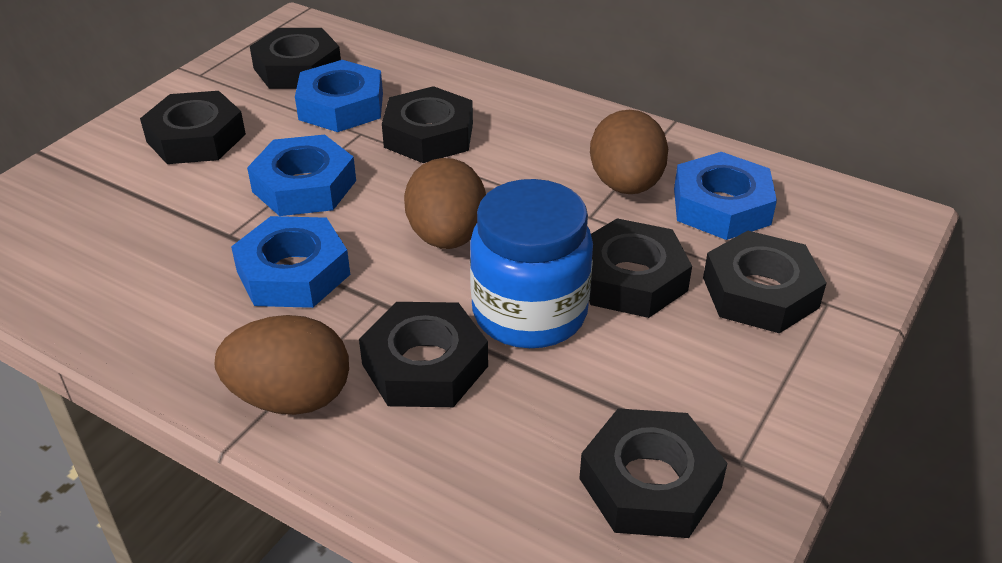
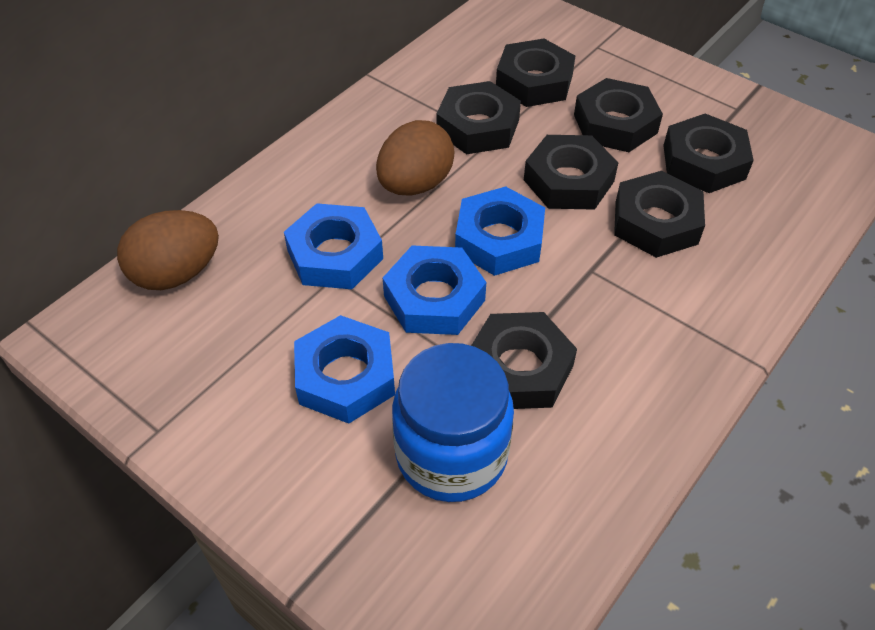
brown egg: 3 -> 2

